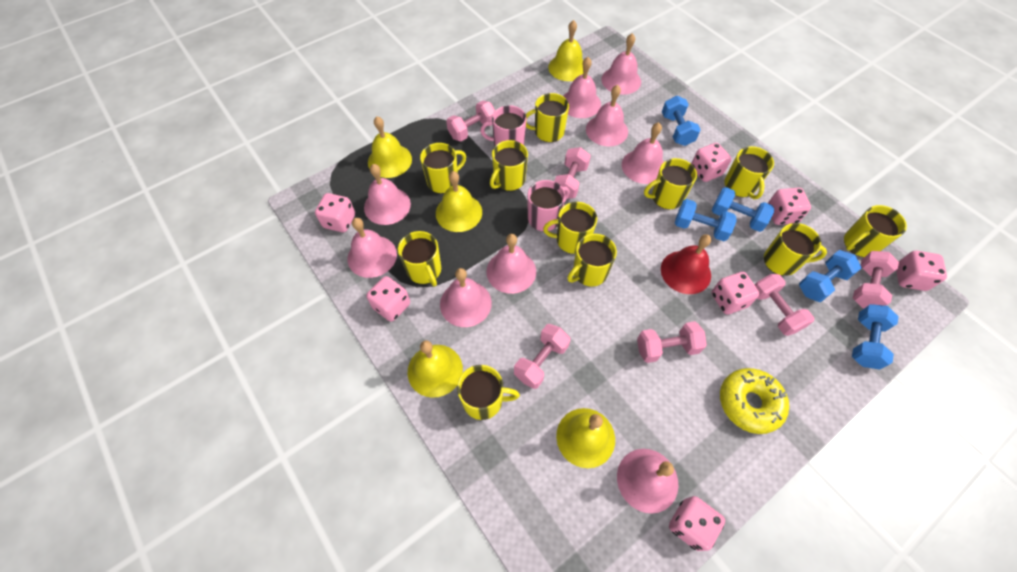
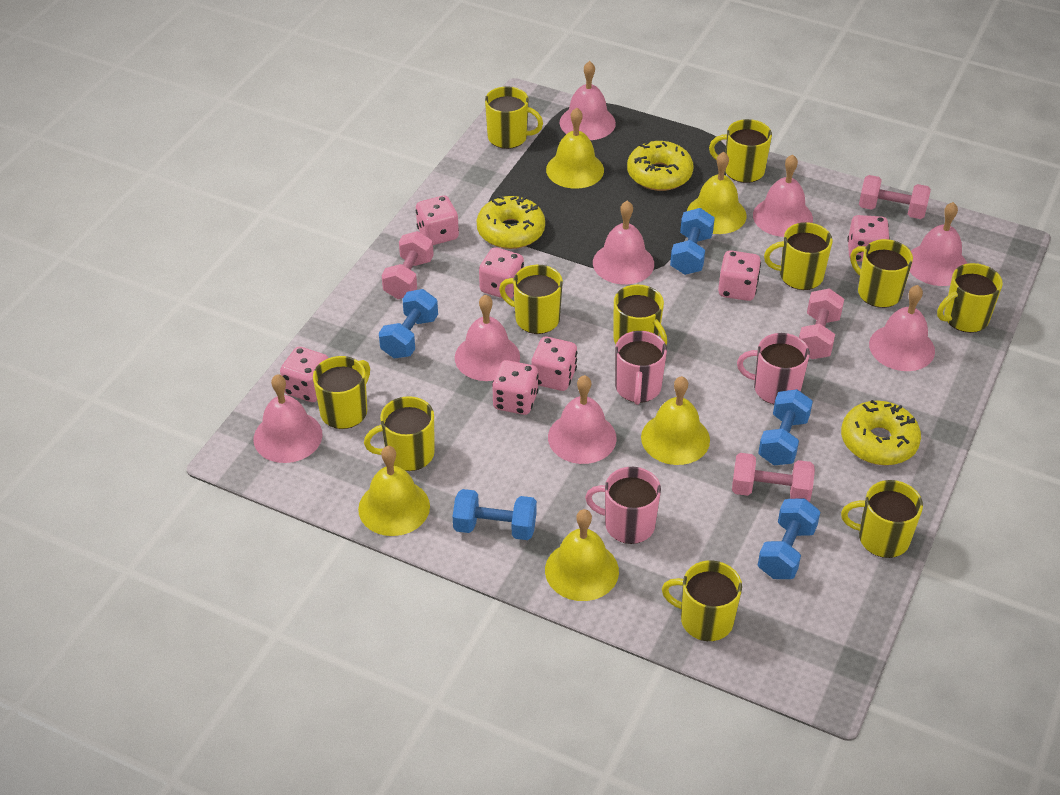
pink bell: 9 -> 8
pink dumbbell: 6 -> 4
pink mug: 2 -> 3
red bell: 1 -> 0
yellow donut: 1 -> 3

